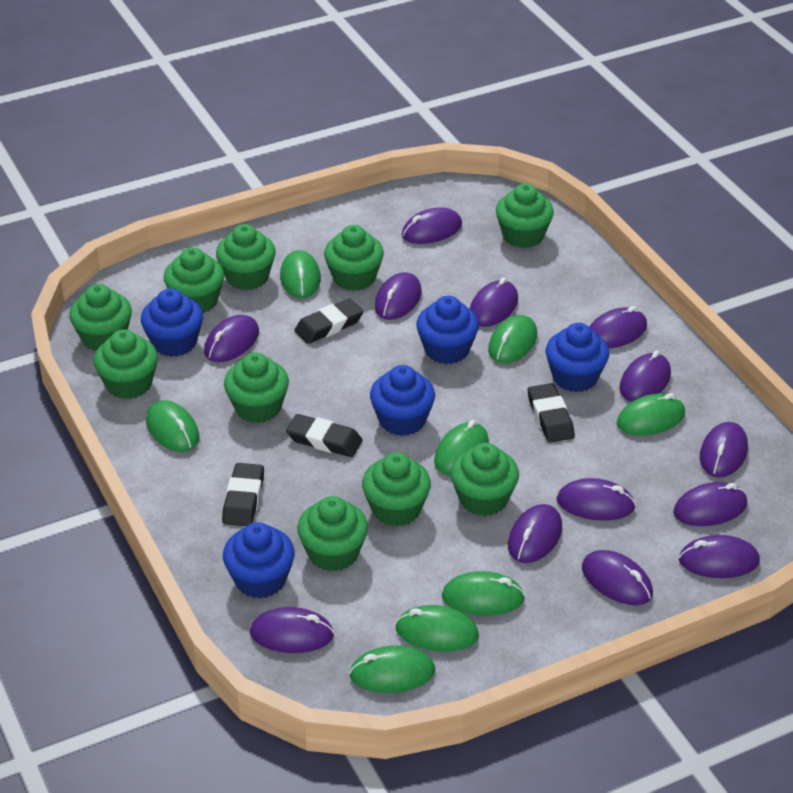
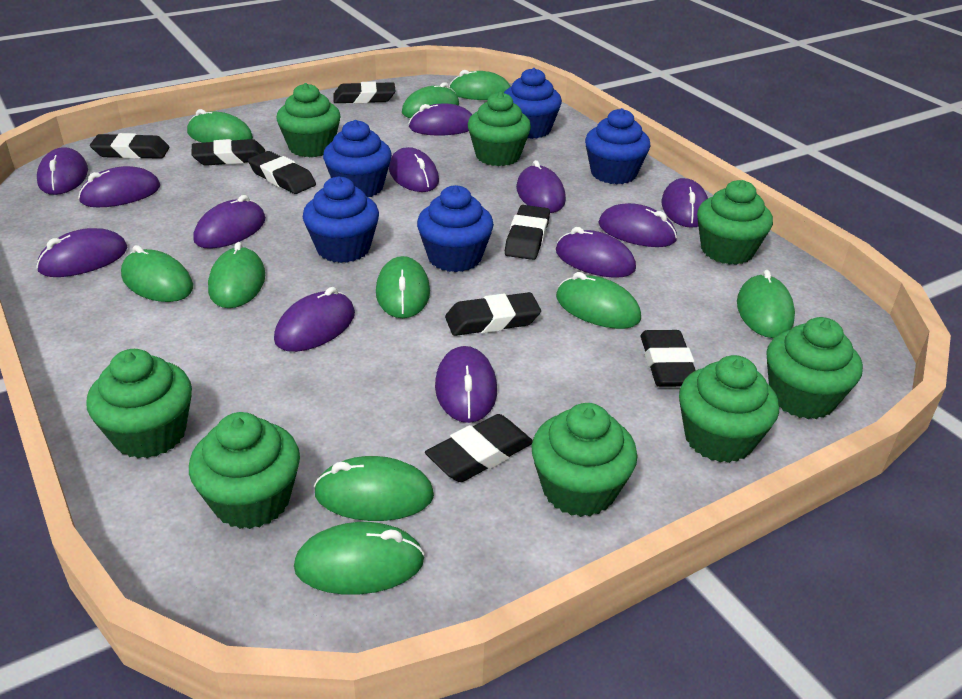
black eraser: 4 -> 8
green cupcake: 10 -> 8
green mouse: 8 -> 10
purple mouse: 13 -> 12

